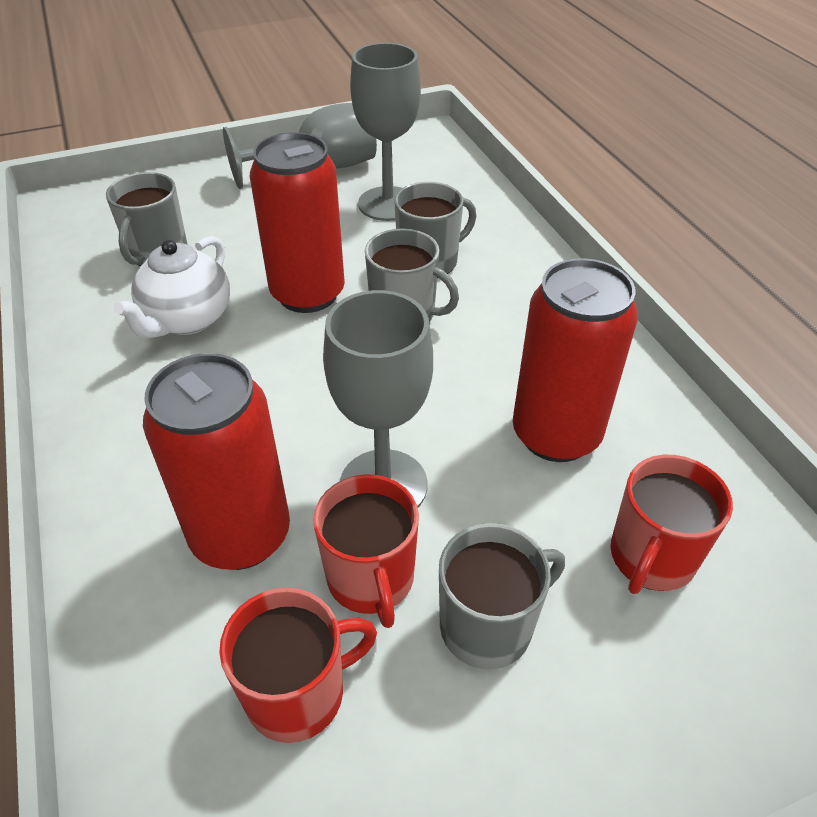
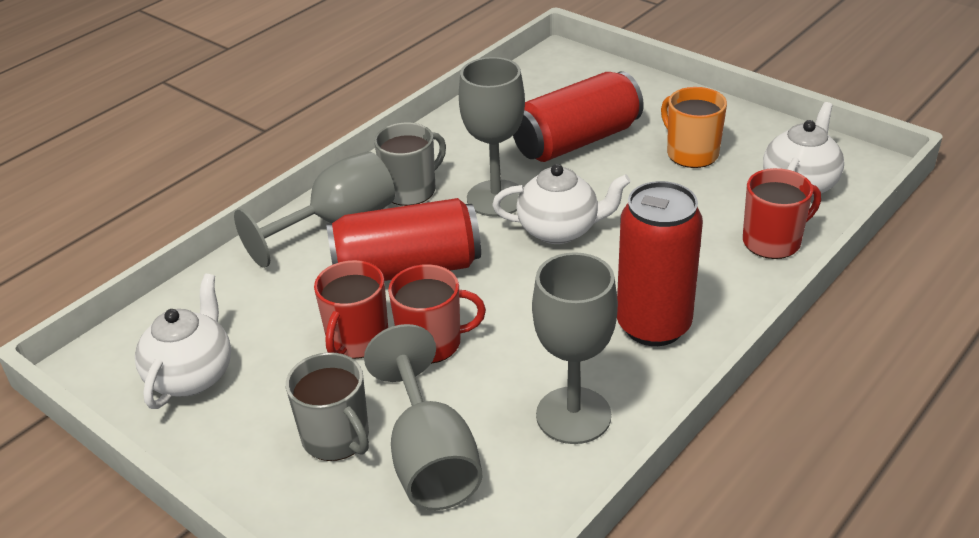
grey goblet: 3 -> 4
grey mug: 4 -> 2
orange mug: 0 -> 1
white teapot: 1 -> 3

